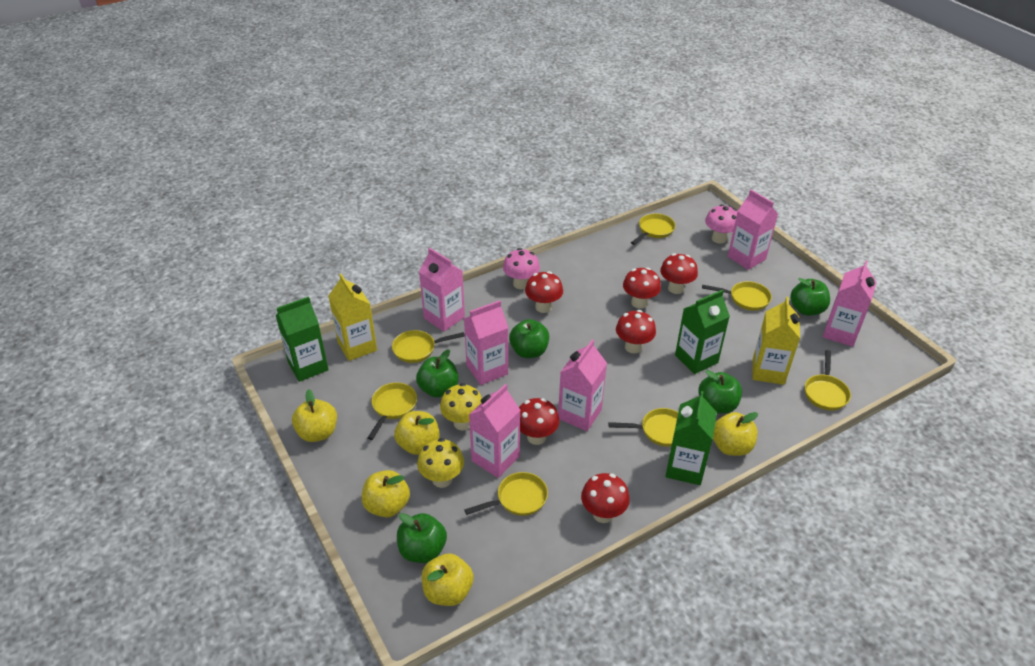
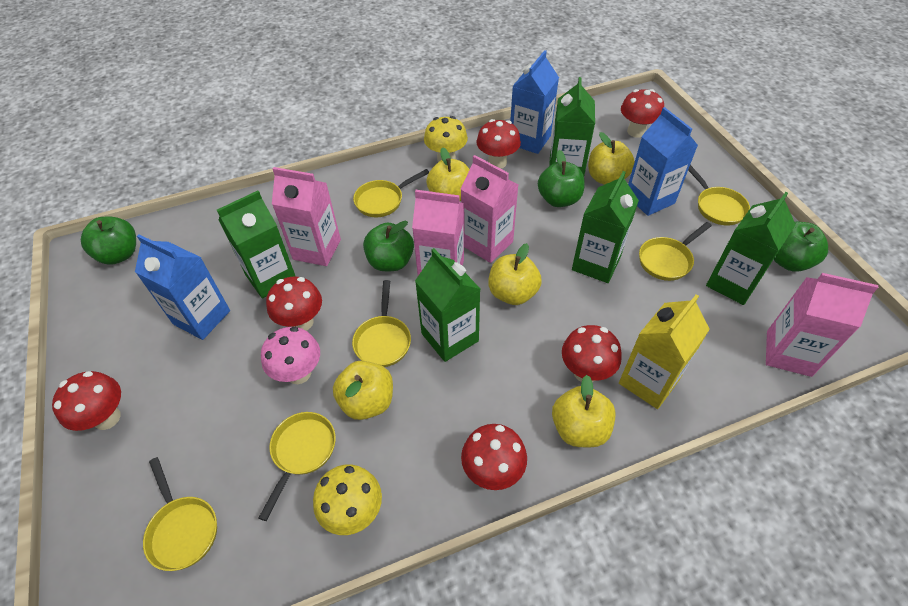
blue carton: 0 -> 3
green apple: 5 -> 4
green carton: 3 -> 5
pink carton: 6 -> 4
pink mushroom: 2 -> 1
yellow carton: 2 -> 1
yellow pan: 7 -> 6

